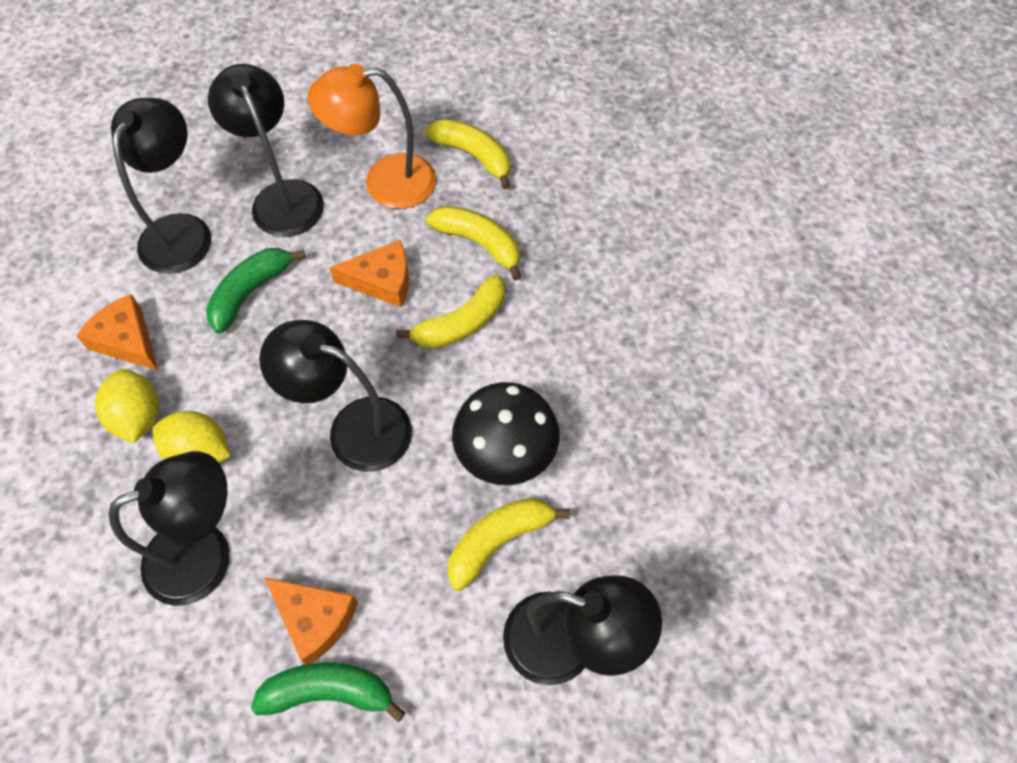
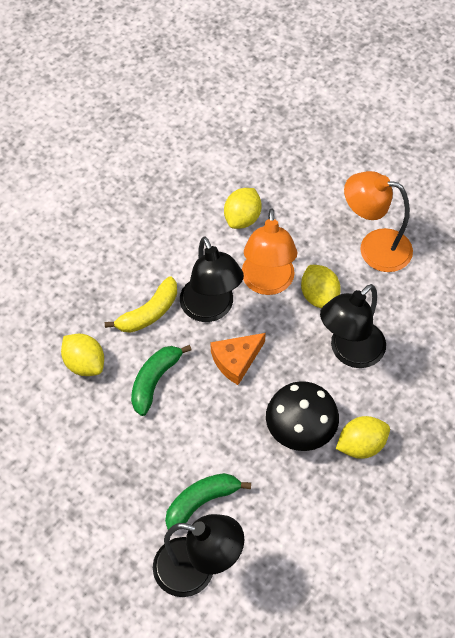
black lamp: 5 -> 3
orange cheese: 3 -> 1
orange lamp: 1 -> 2
yellow banana: 4 -> 1
yellow lemon: 2 -> 4

